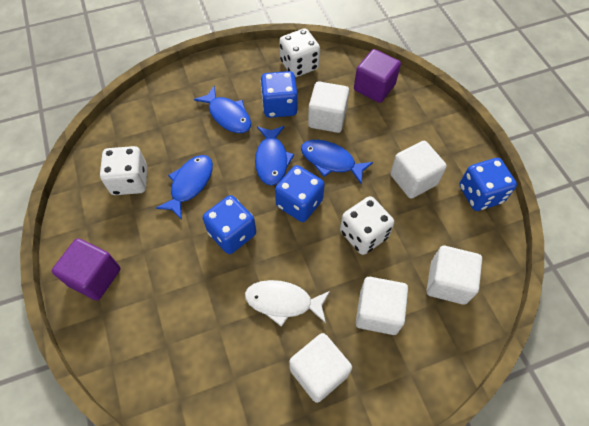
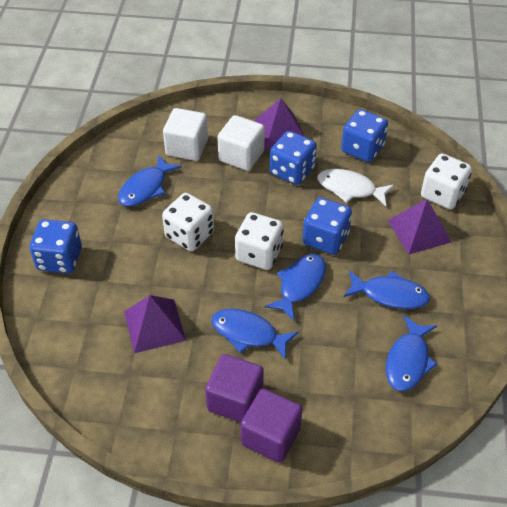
blue fish: 4 -> 5
purple pyramid: 0 -> 3
white cube: 5 -> 2

